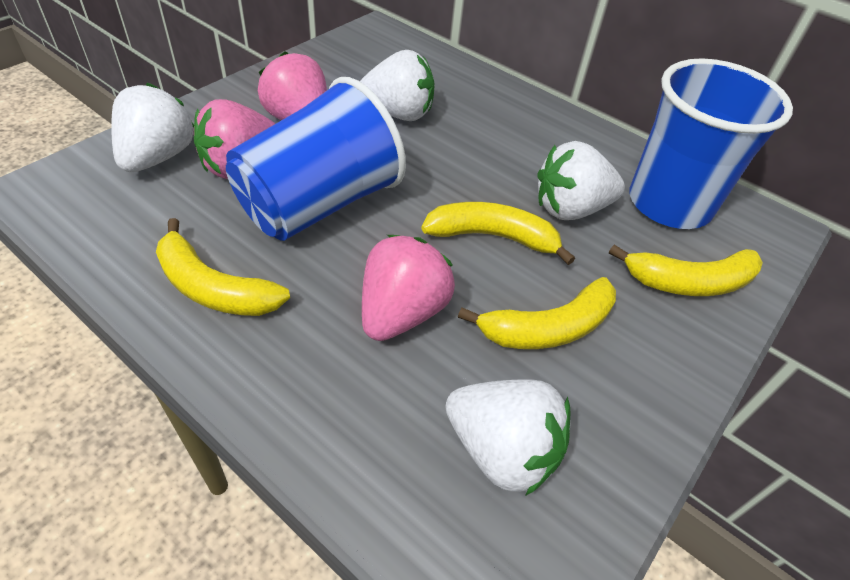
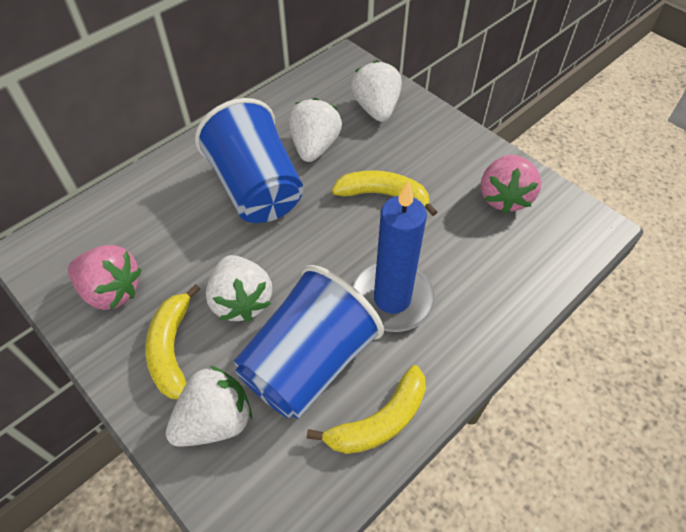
blue candle: 0 -> 1
pink strawberry: 3 -> 2
yellow banana: 4 -> 3

